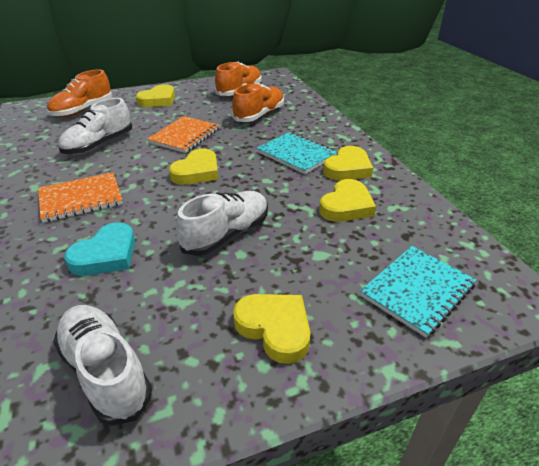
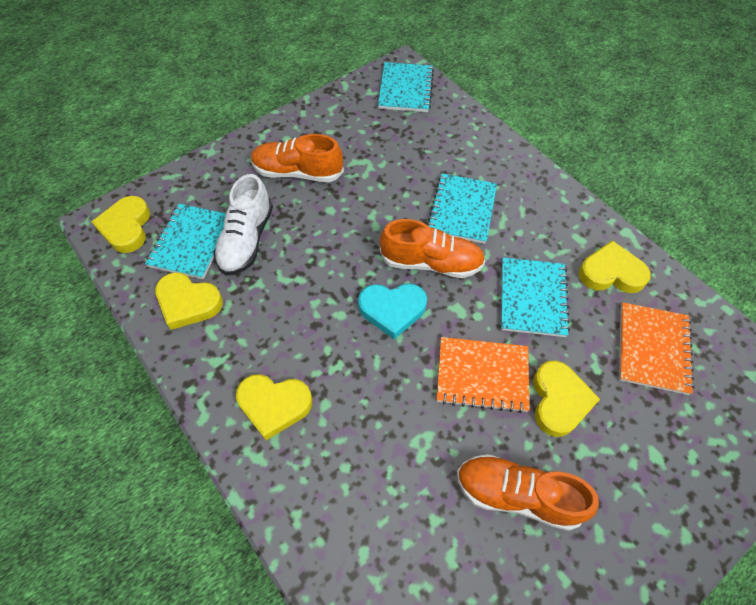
turquoise notebook: 2 -> 4
white shoe: 3 -> 1

